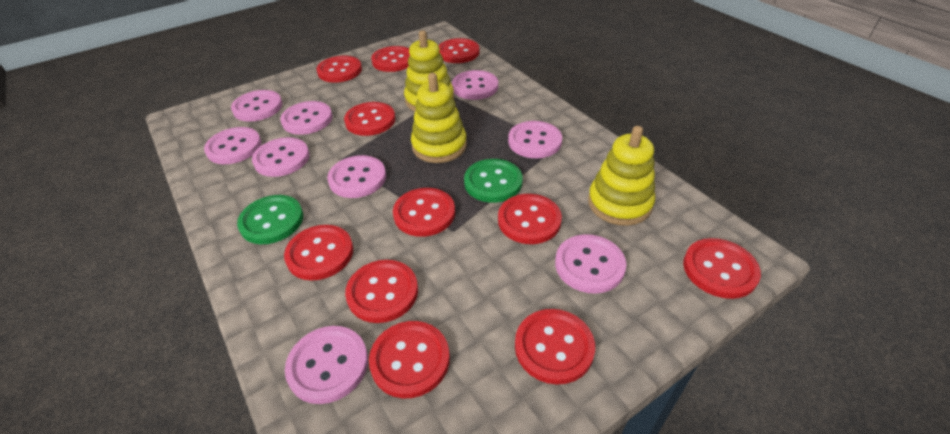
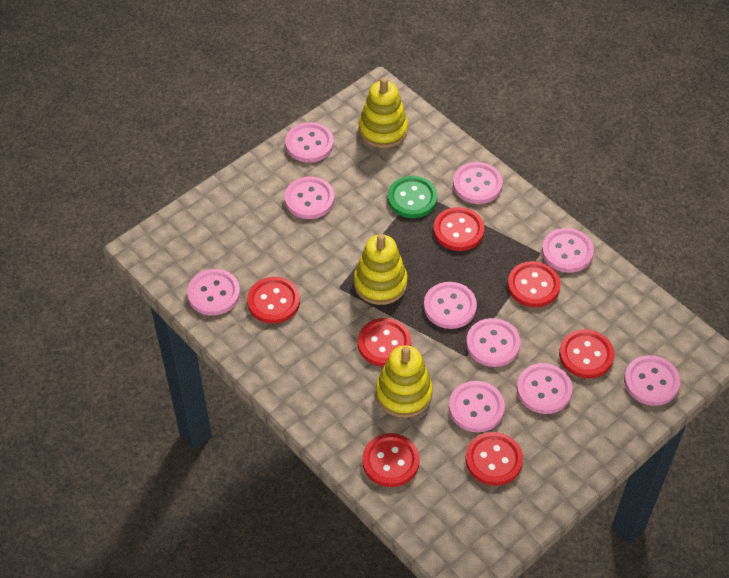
green button: 2 -> 1
pink button: 9 -> 10
red button: 11 -> 7

